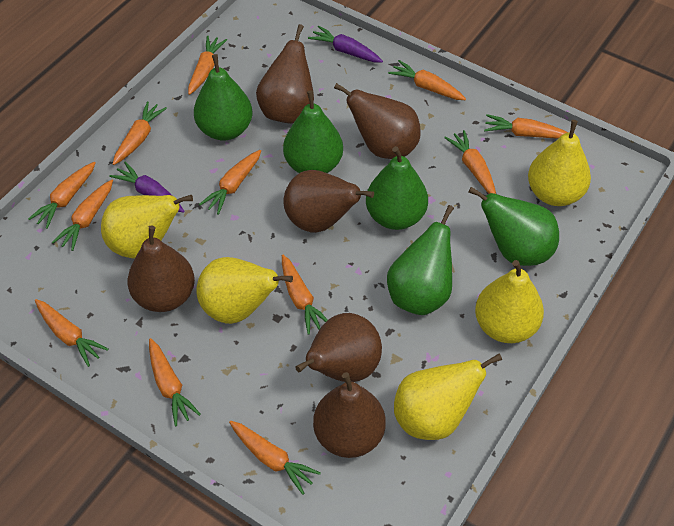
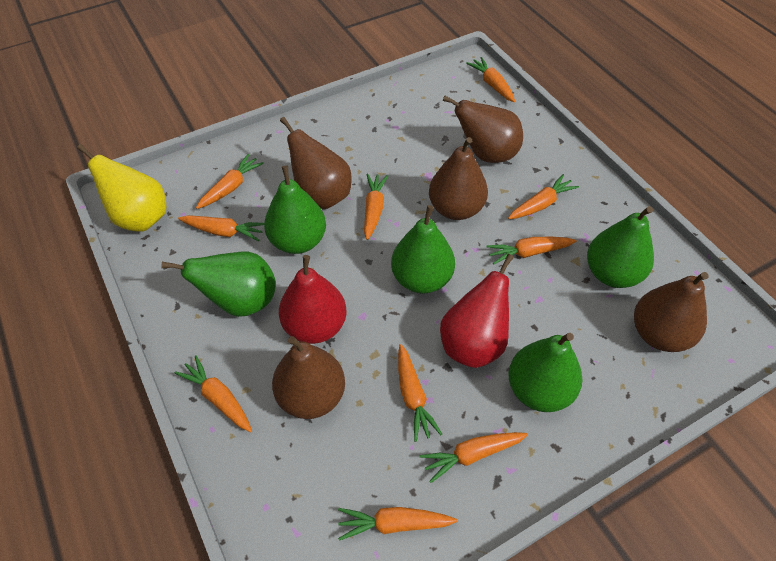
brown pear: 6 -> 5
orange carrot: 12 -> 10
purple carrot: 2 -> 0
red pear: 0 -> 2
yellow pear: 5 -> 1

